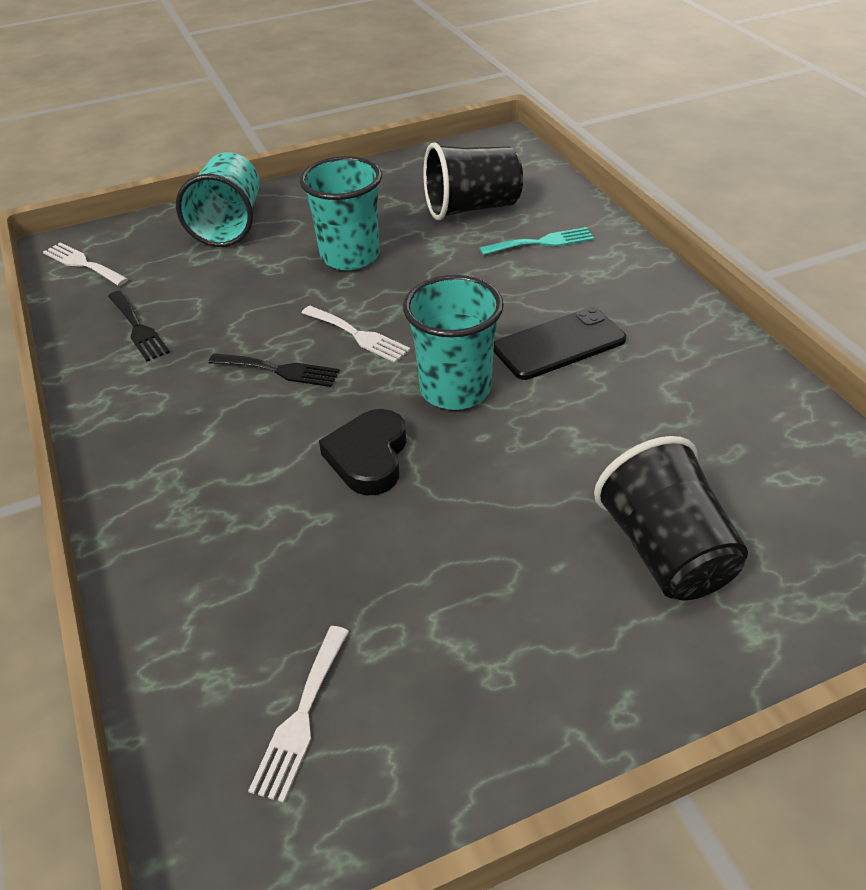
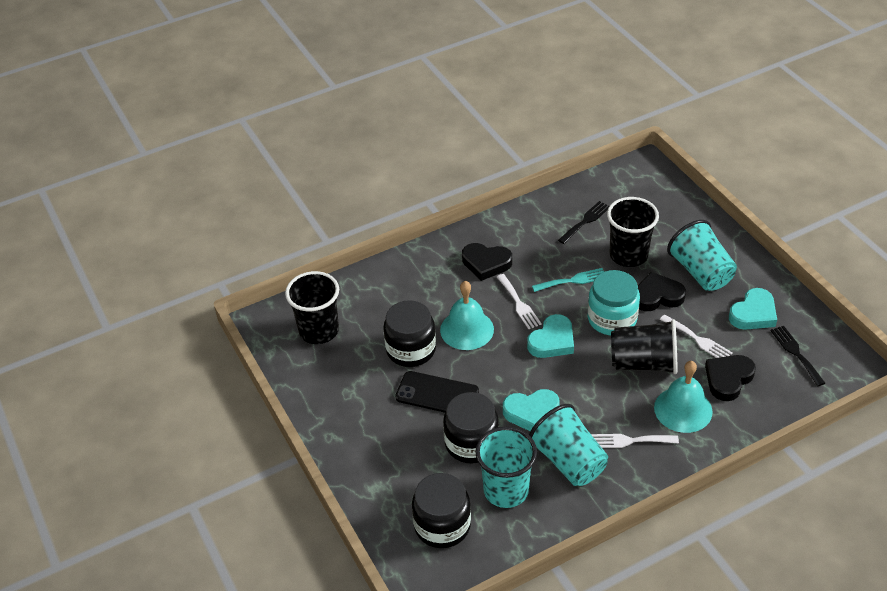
black cup: 2 -> 3
black heart: 1 -> 3
black jar: 0 -> 3
turquoise bell: 0 -> 2
turquoise heart: 0 -> 3
turquoise jar: 0 -> 1

